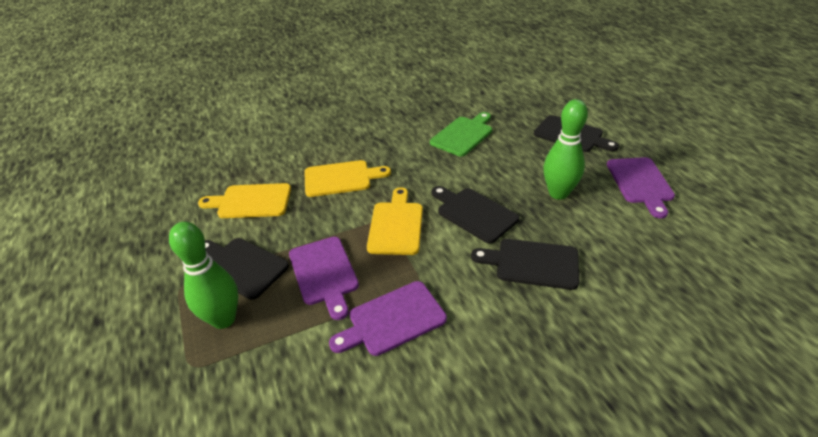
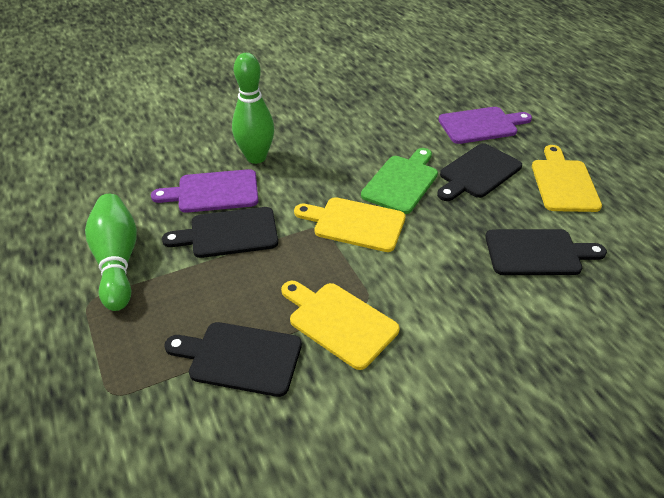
purple cutting board: 3 -> 2

